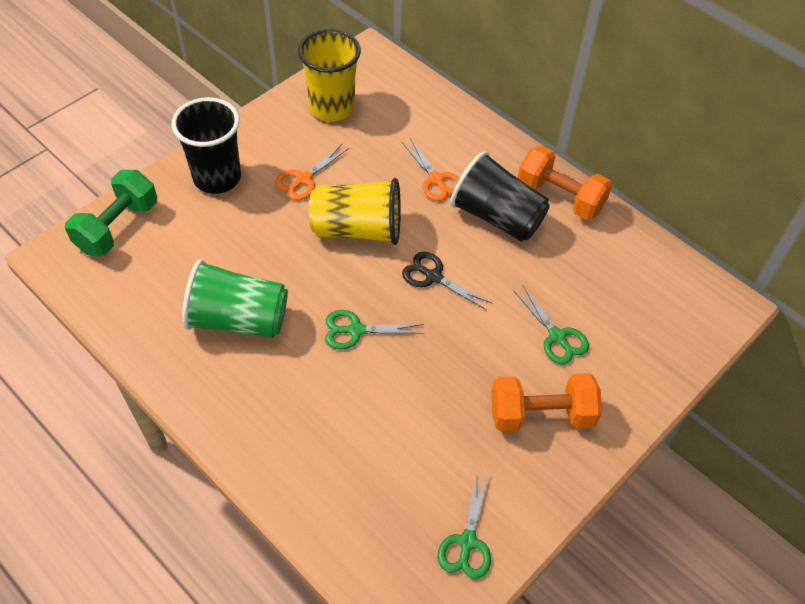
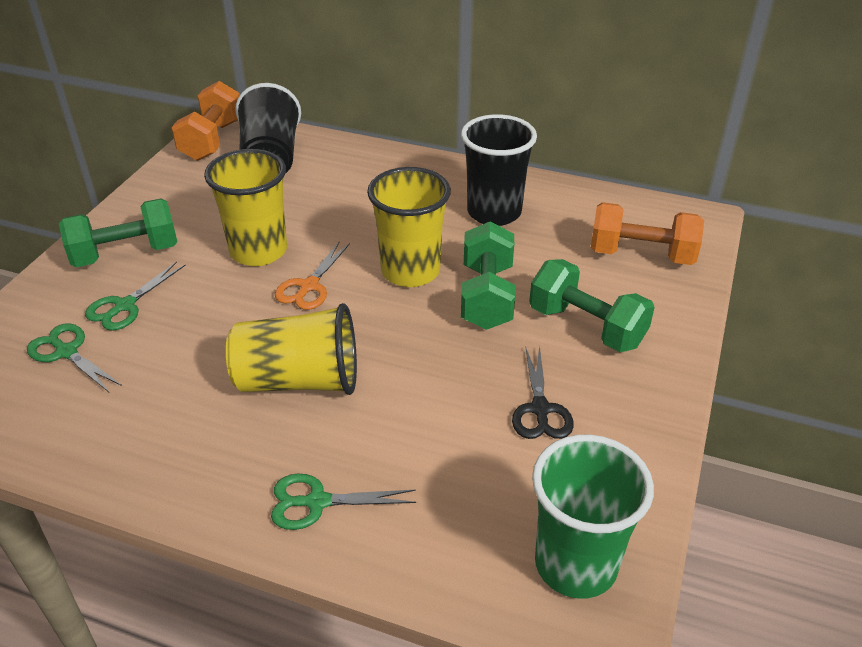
green dumbbell: 1 -> 3
orange scissors: 2 -> 1
yellow cup: 2 -> 3

